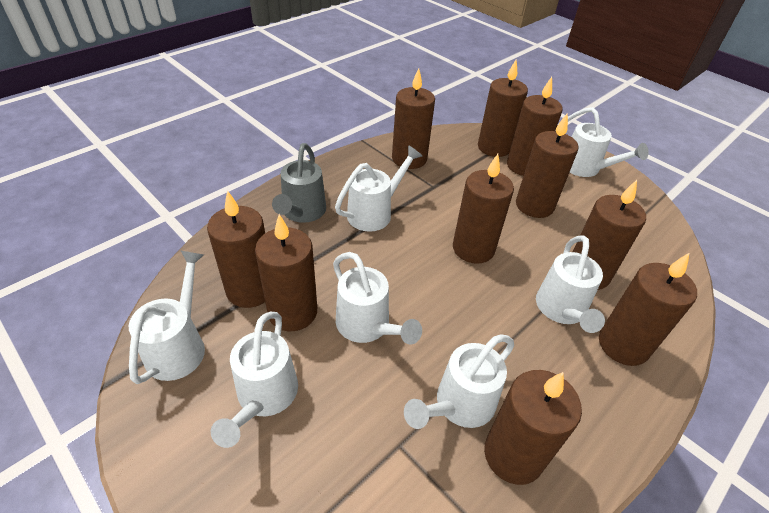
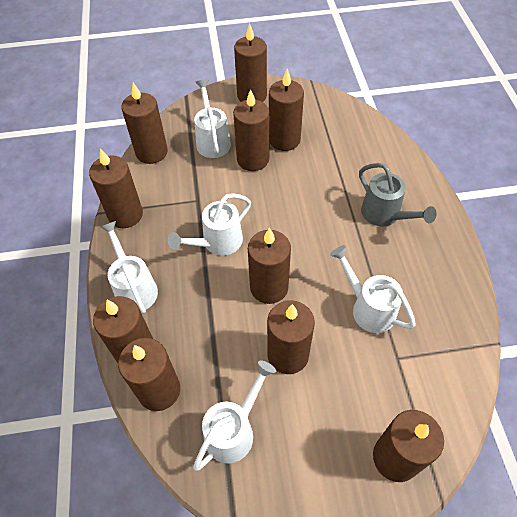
white watering can: 7 -> 5

